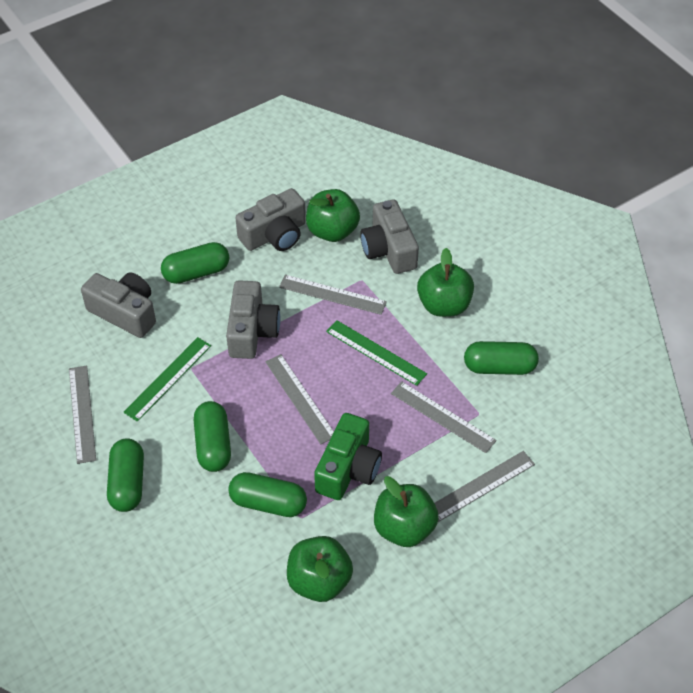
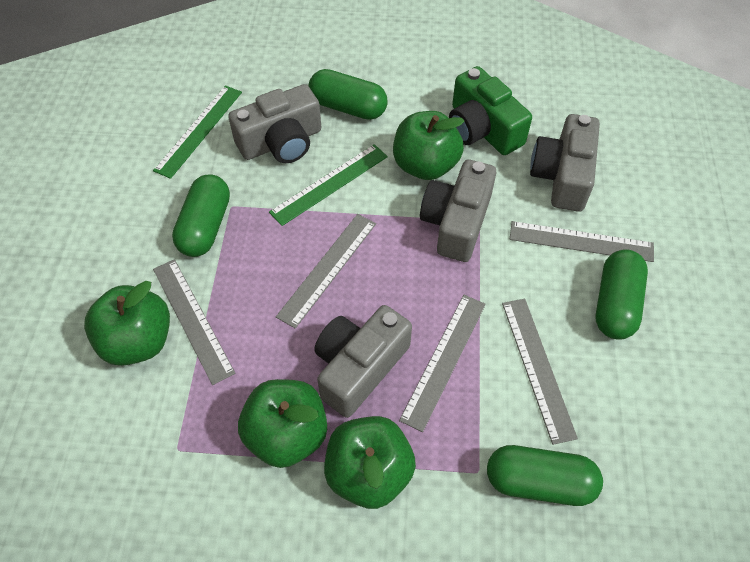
green capsule: 5 -> 4

